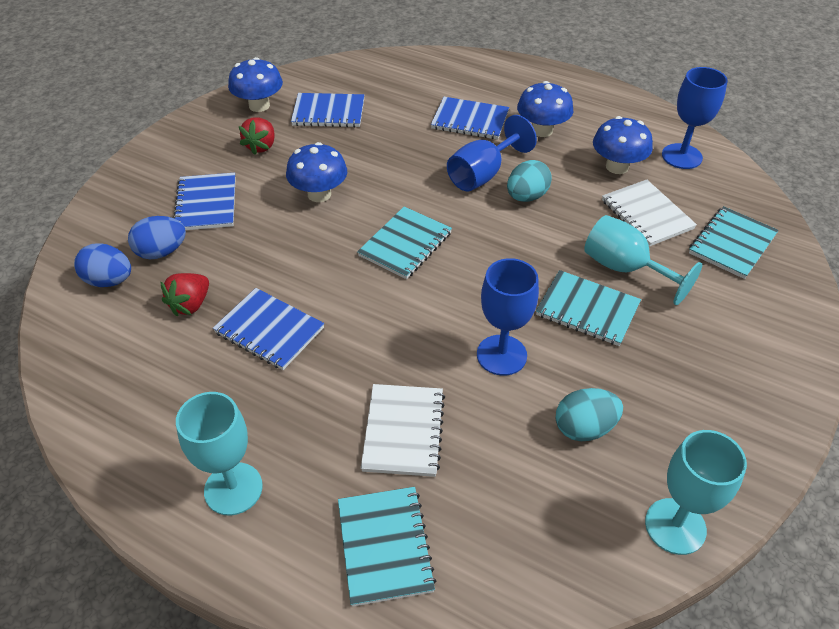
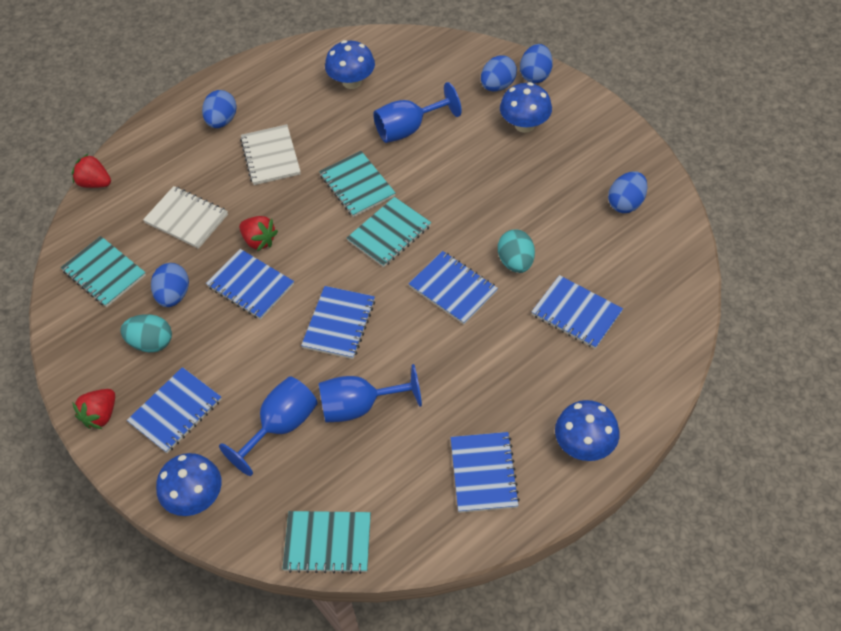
blue egg: 2 -> 5
blue notebook: 4 -> 6
red strawberry: 2 -> 3
turquoise goblet: 3 -> 0

